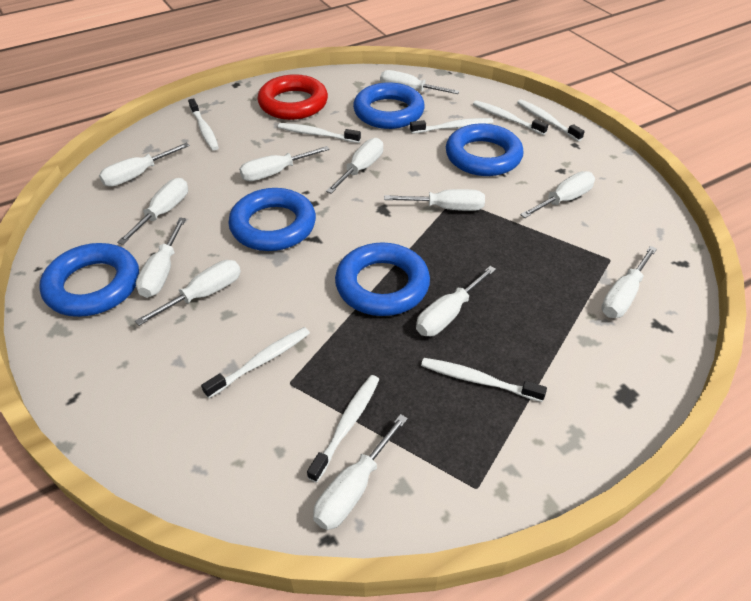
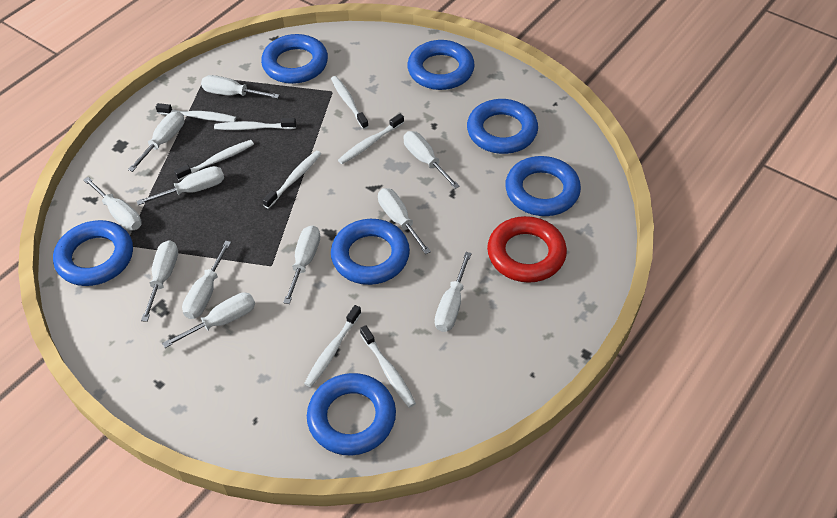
blue ring: 5 -> 7
white screwdriver: 12 -> 11

